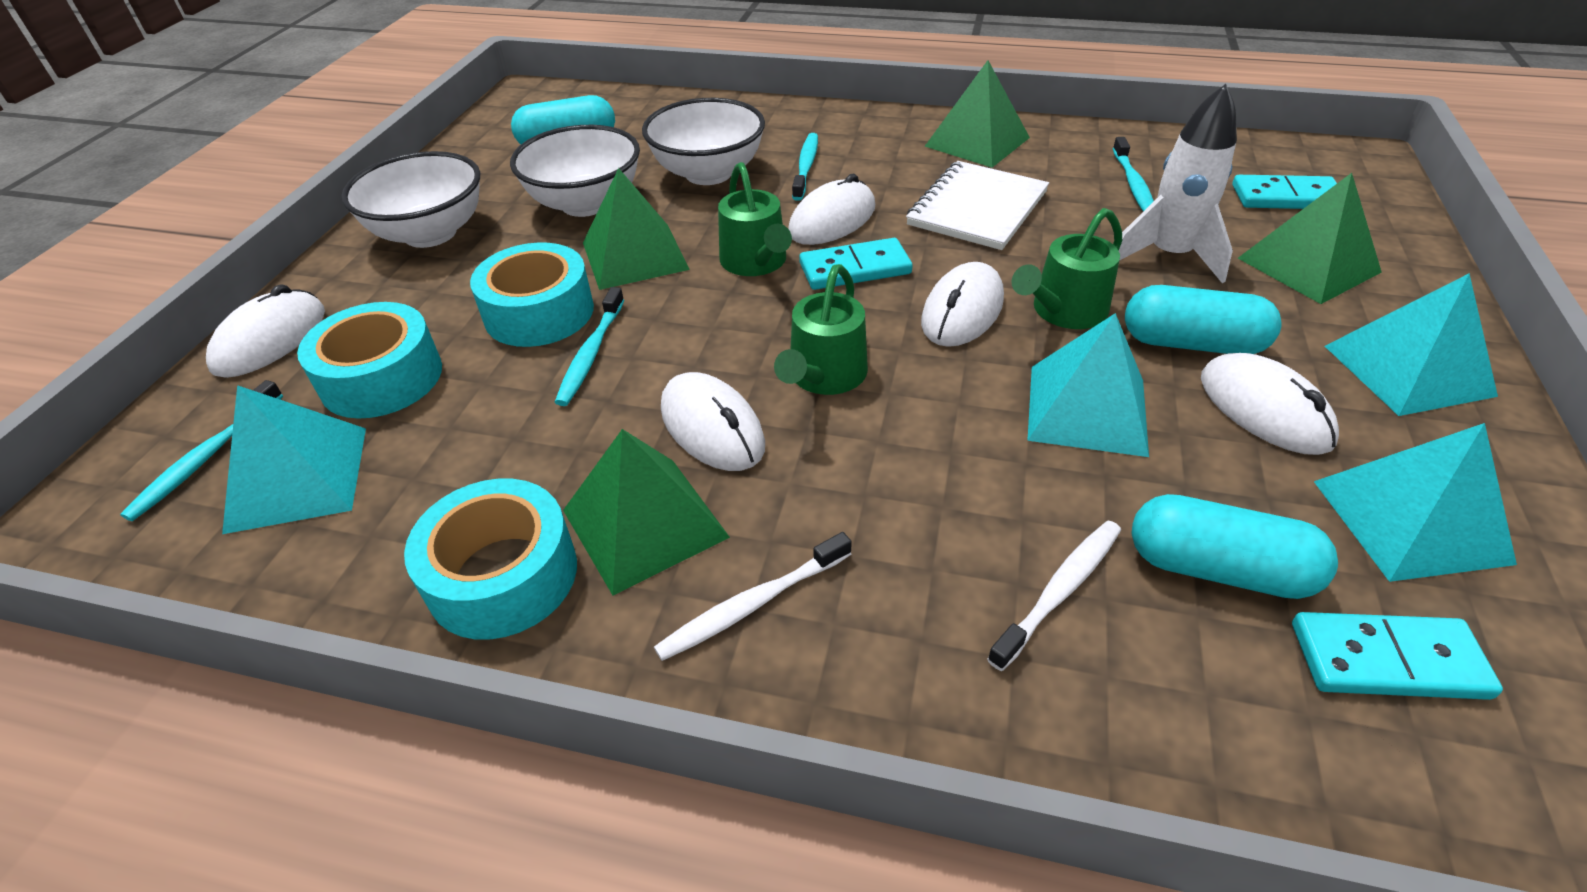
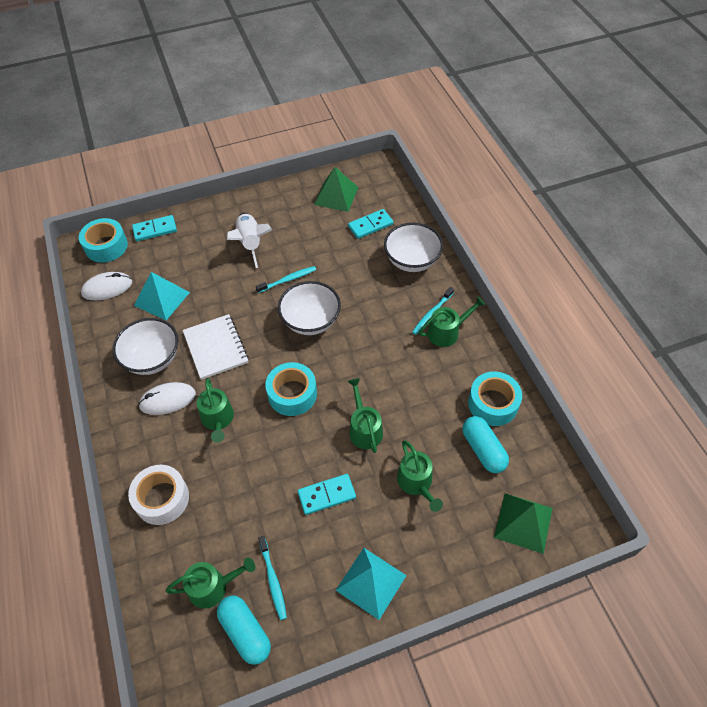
green pyramid: 4 -> 2
green watering can: 3 -> 5
turquoise capsule: 3 -> 2
turquoise pyramid: 4 -> 2
turquoise toothbrush: 4 -> 3
white mouse: 5 -> 2
white tape: 0 -> 1
white toothbrush: 2 -> 0

